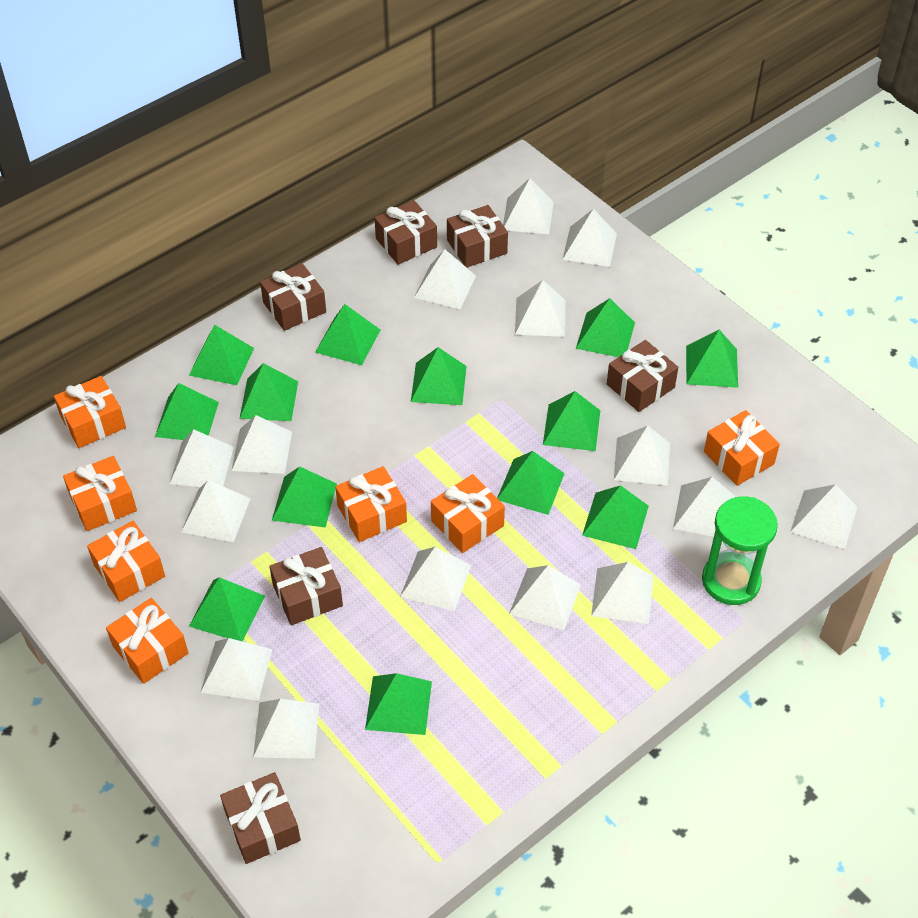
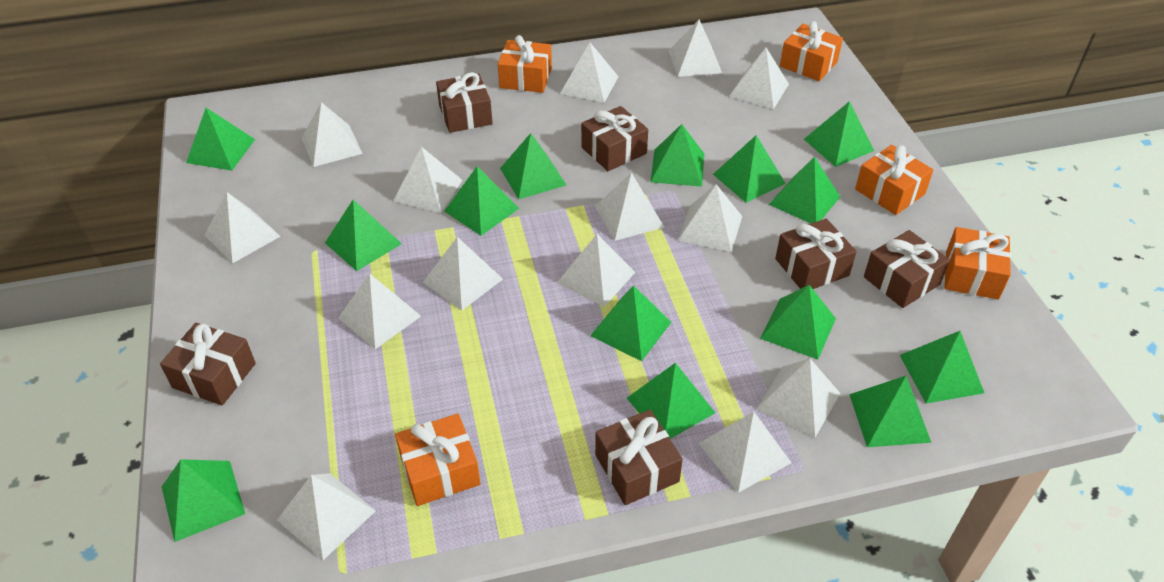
green hourglass: 1 -> 0
green pyramid: 13 -> 14
orange gift: 7 -> 5
white pyramid: 15 -> 14

